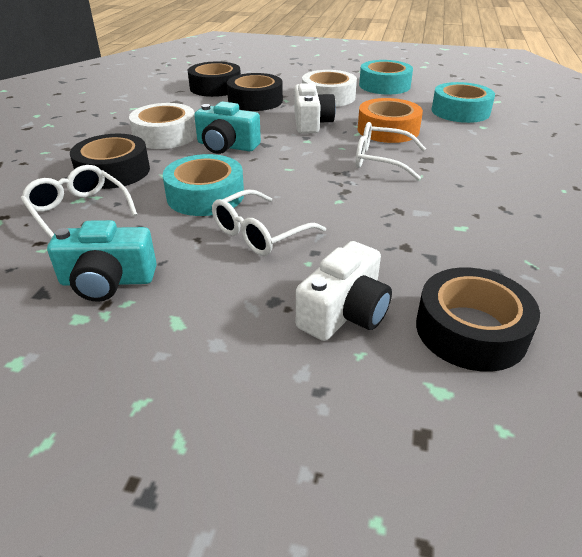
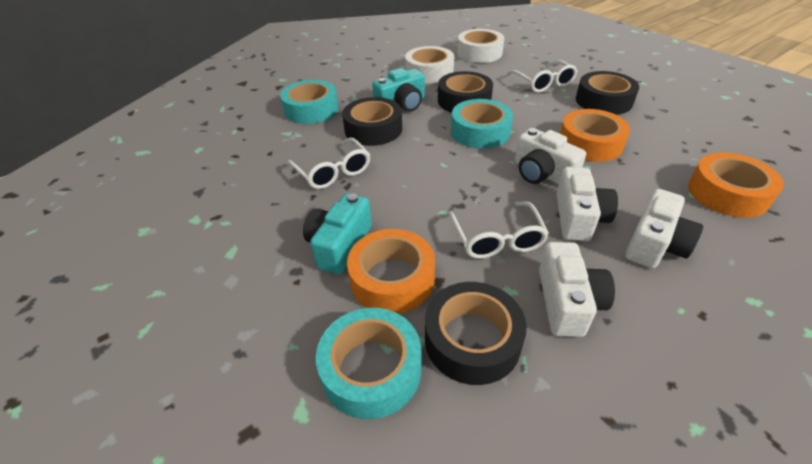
orange tape: 1 -> 3
white camera: 2 -> 4

